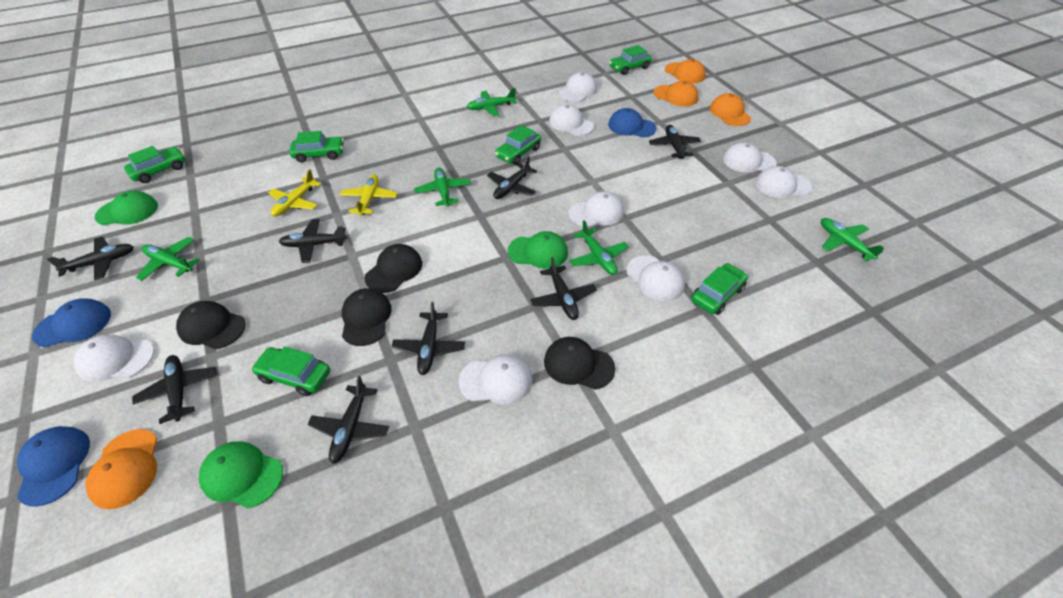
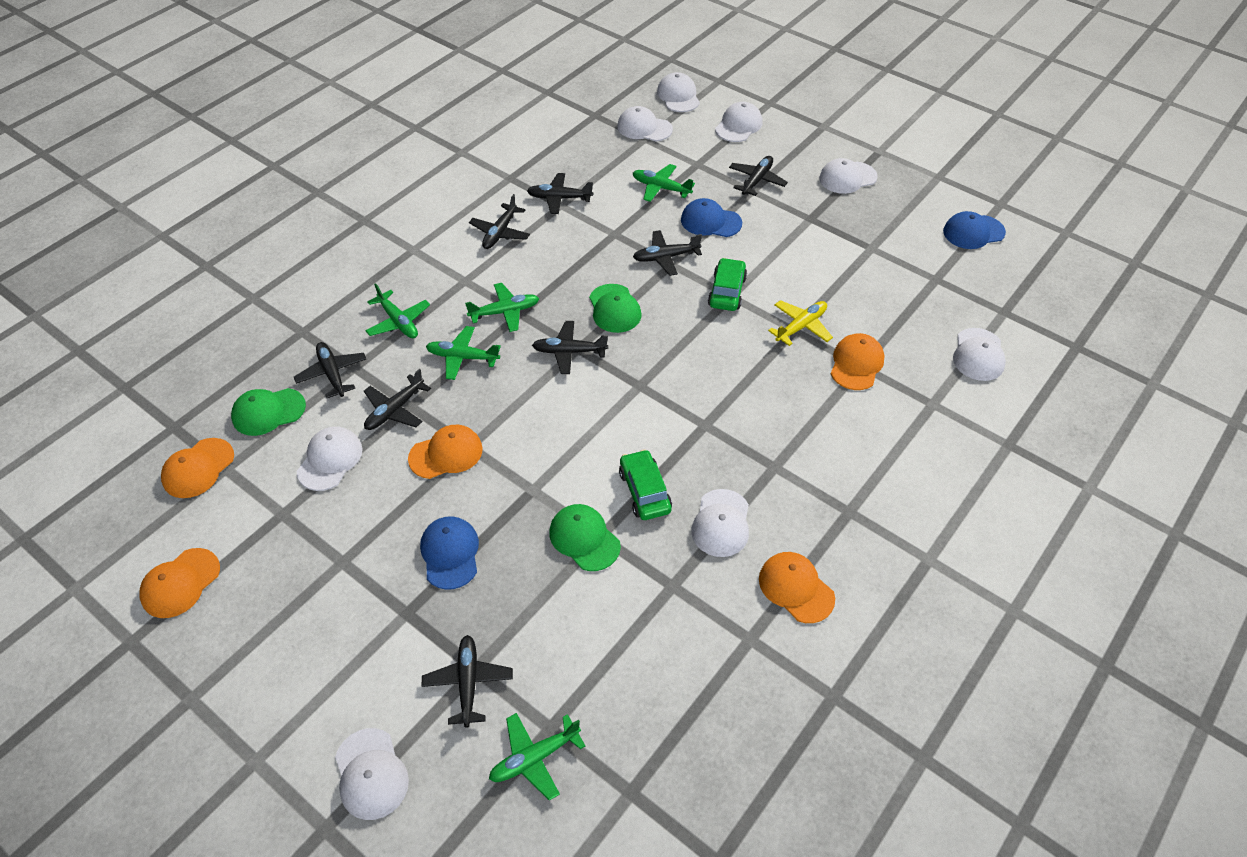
black cap: 4 -> 0
green car: 6 -> 2
orange cap: 4 -> 5
yellow plane: 2 -> 1

